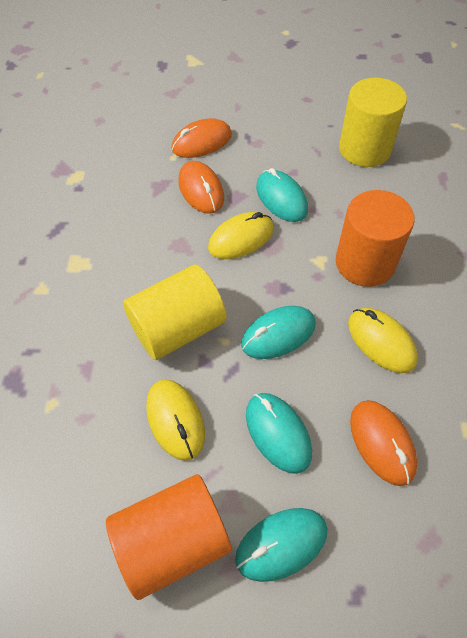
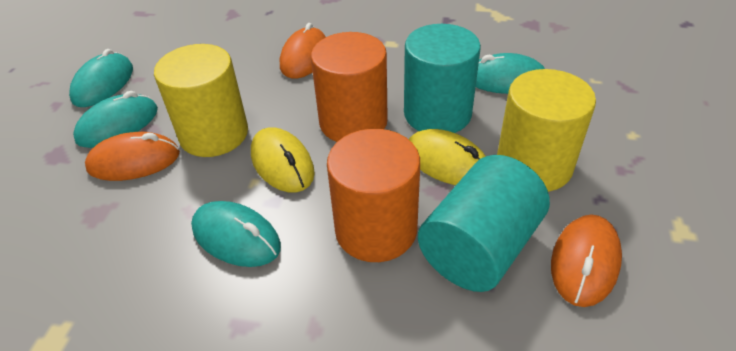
turquoise cylinder: 0 -> 2
yellow mouse: 3 -> 2

